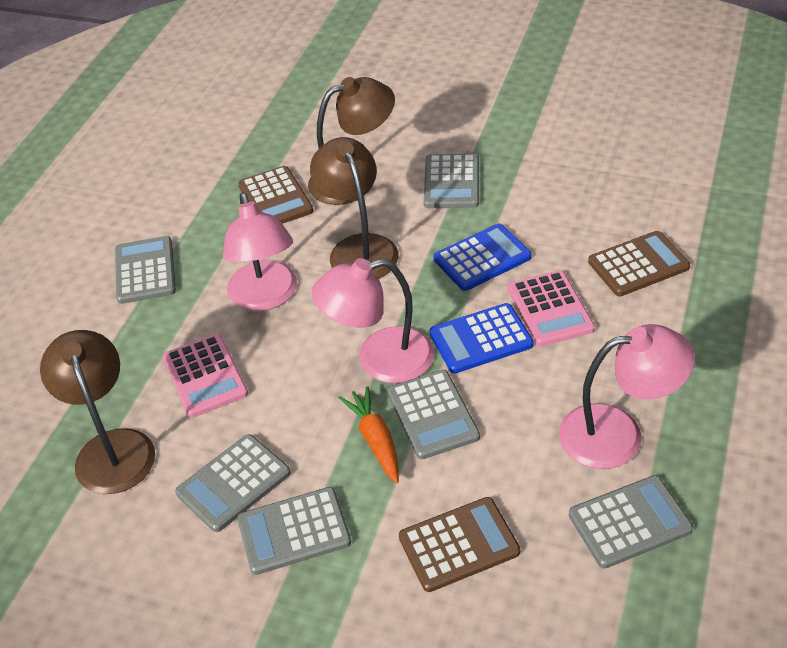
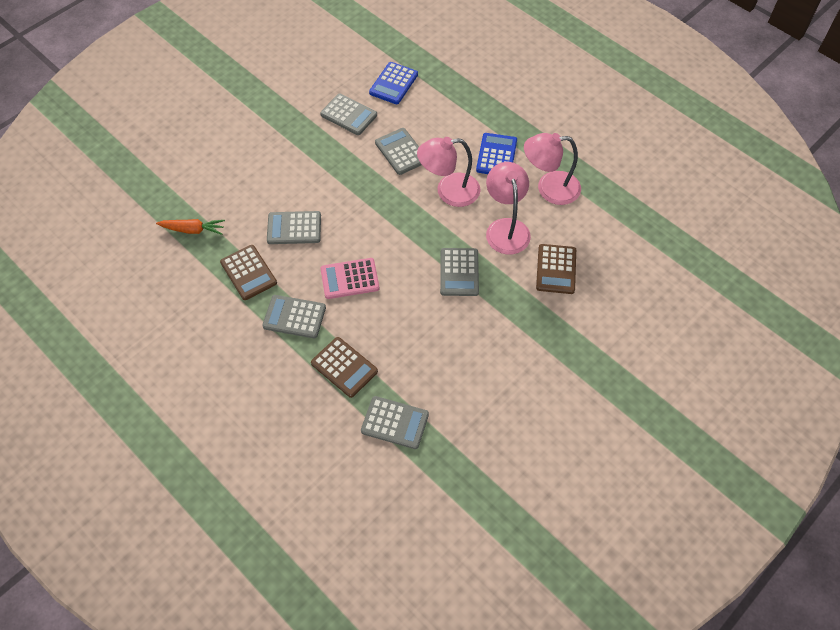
brown lamp: 3 -> 0
pink calculator: 2 -> 1

